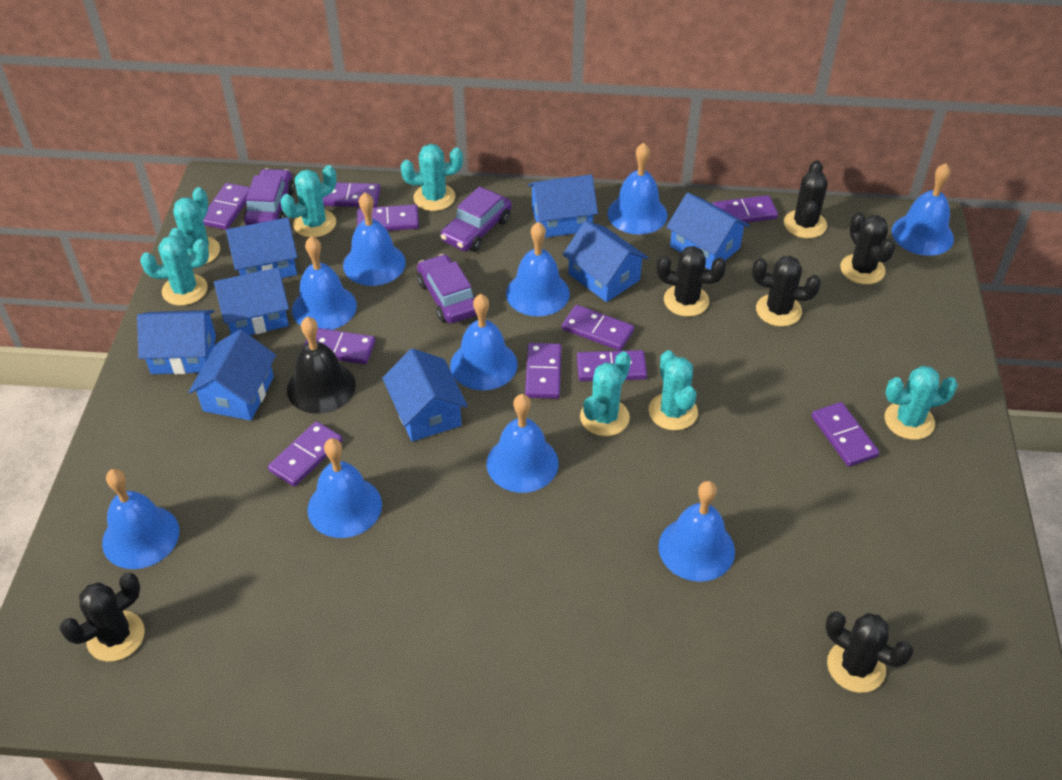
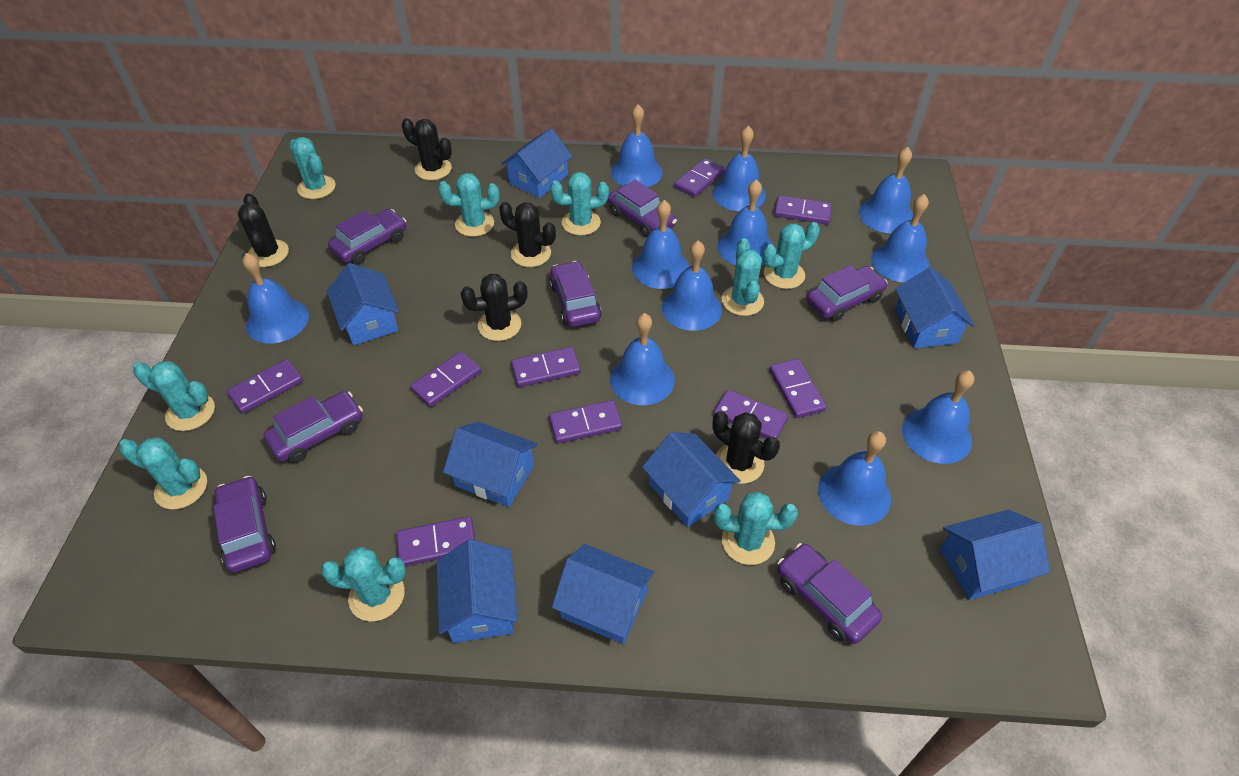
black bell: 1 -> 0
black cactus: 6 -> 5
blue bell: 10 -> 11
purple car: 3 -> 7
purple domino: 10 -> 9
turquoise cactus: 7 -> 9

